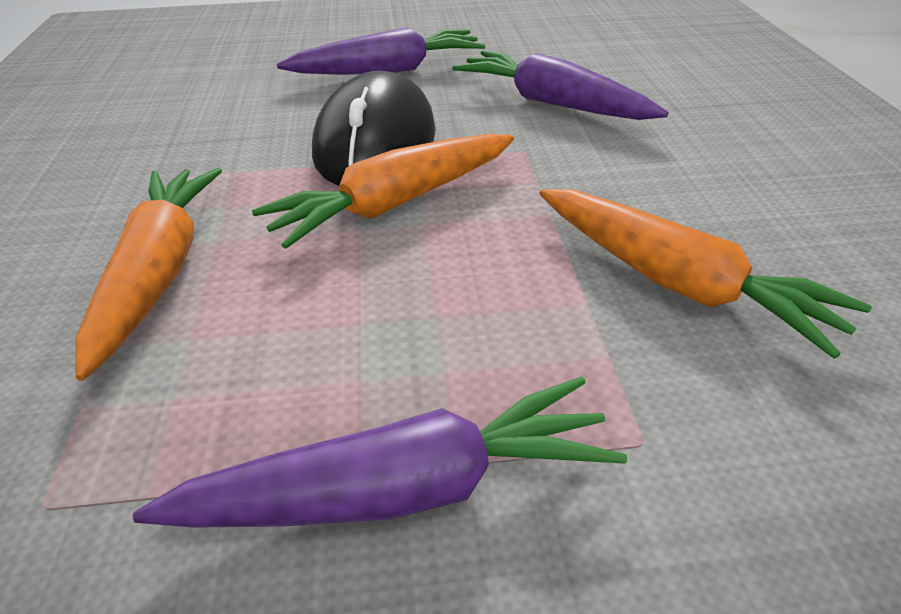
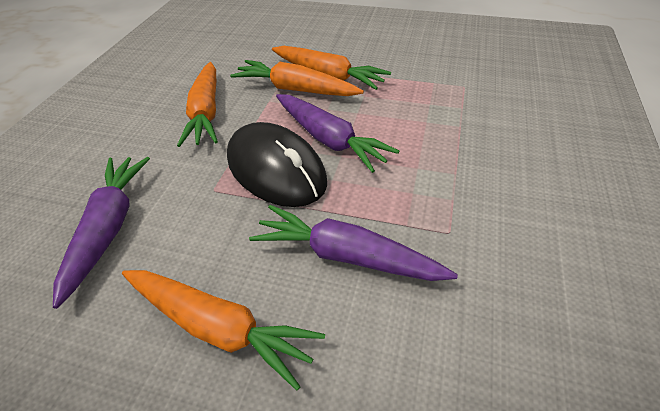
orange carrot: 3 -> 4

